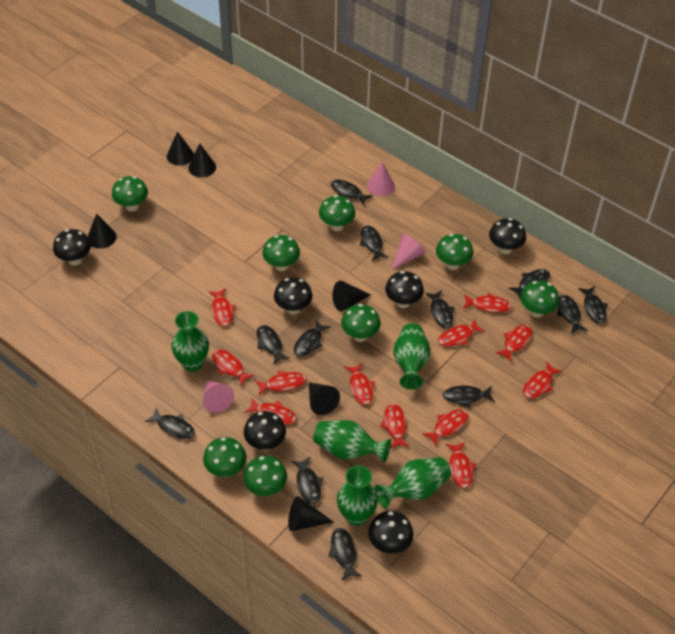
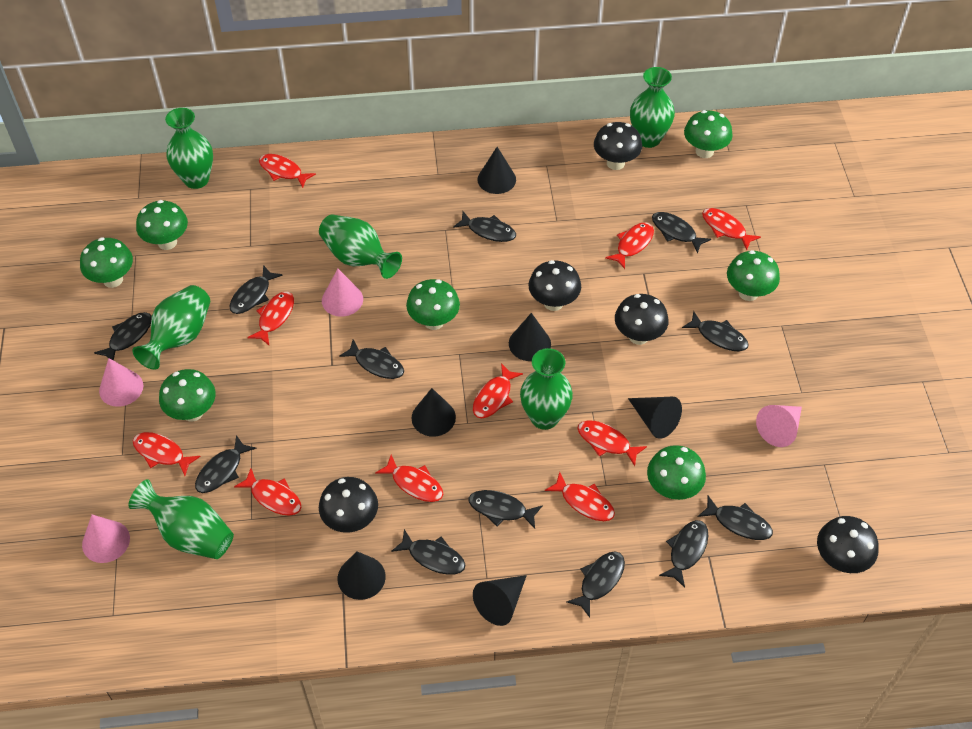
black mushroom: 6 -> 5
green mushroom: 8 -> 7
green vase: 5 -> 6
pink cone: 3 -> 4
red fish: 12 -> 10

